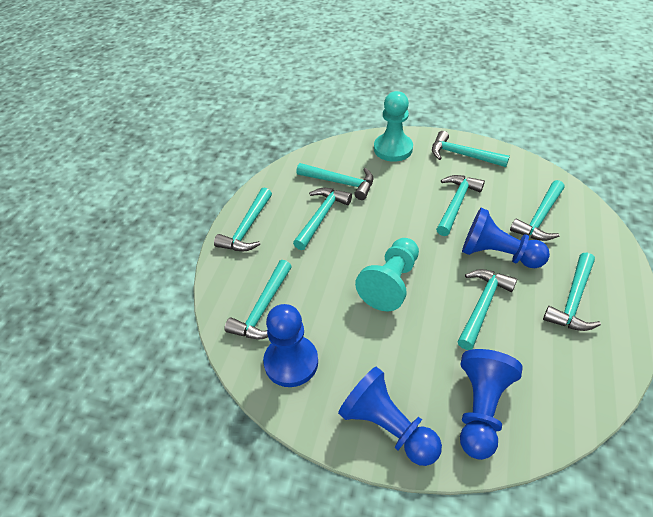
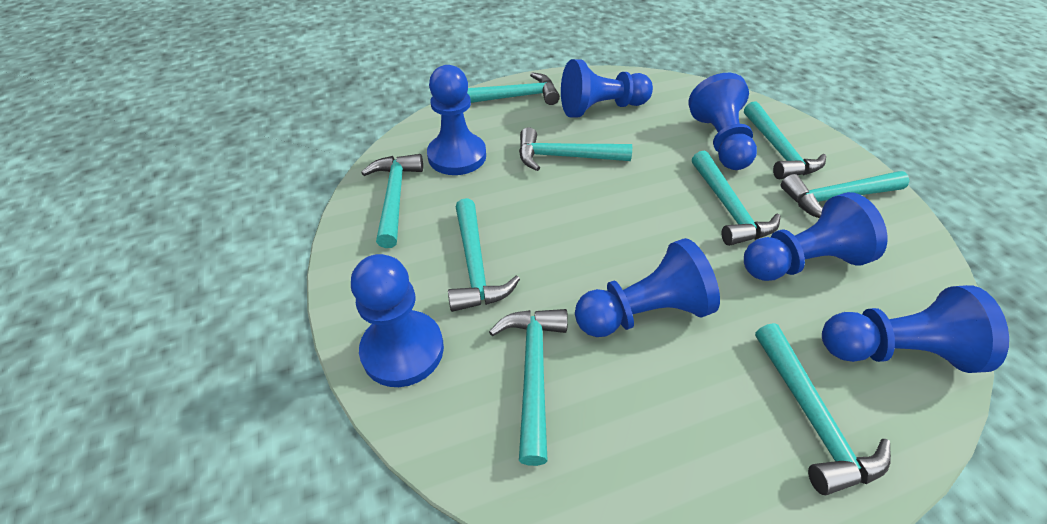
blue pawn: 4 -> 7
turquoise pawn: 2 -> 0

